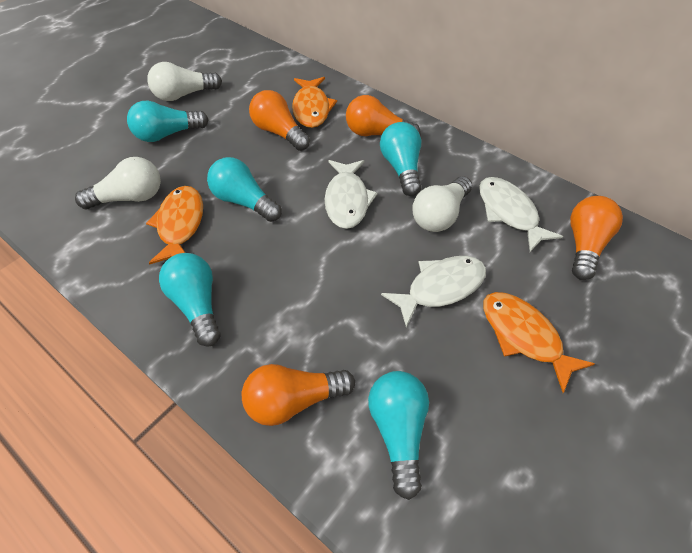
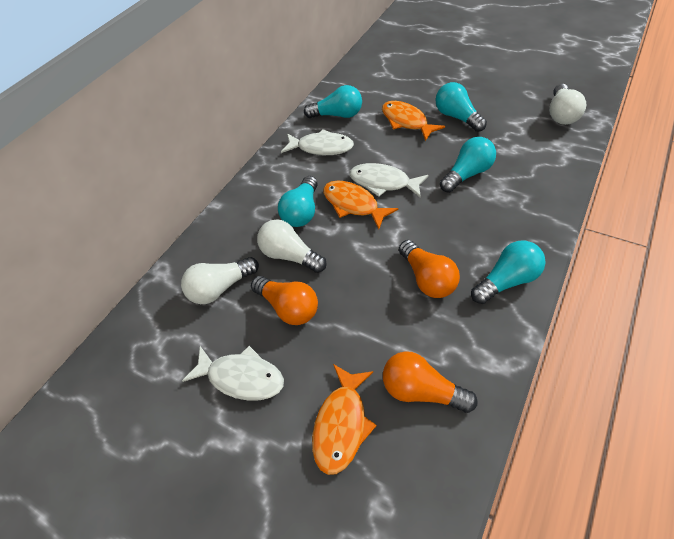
orange light bulb: 4 -> 3

